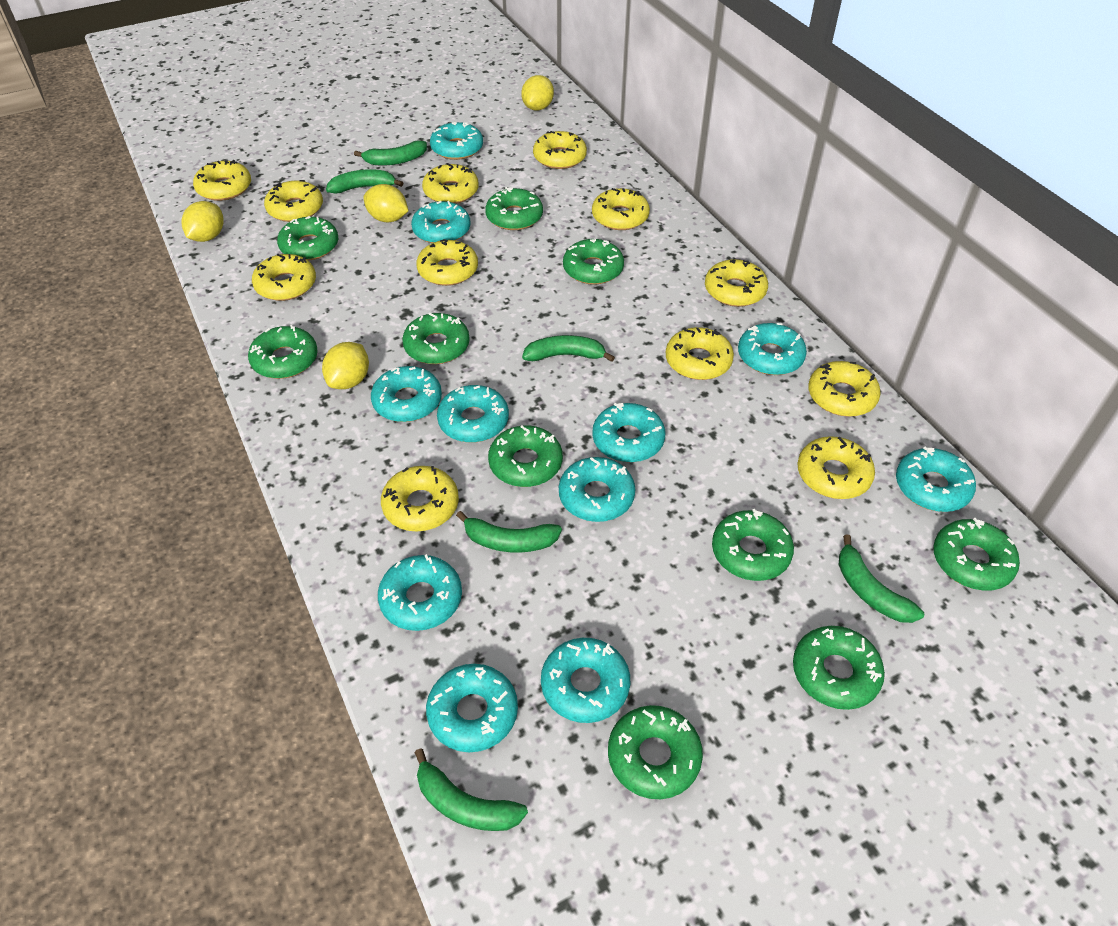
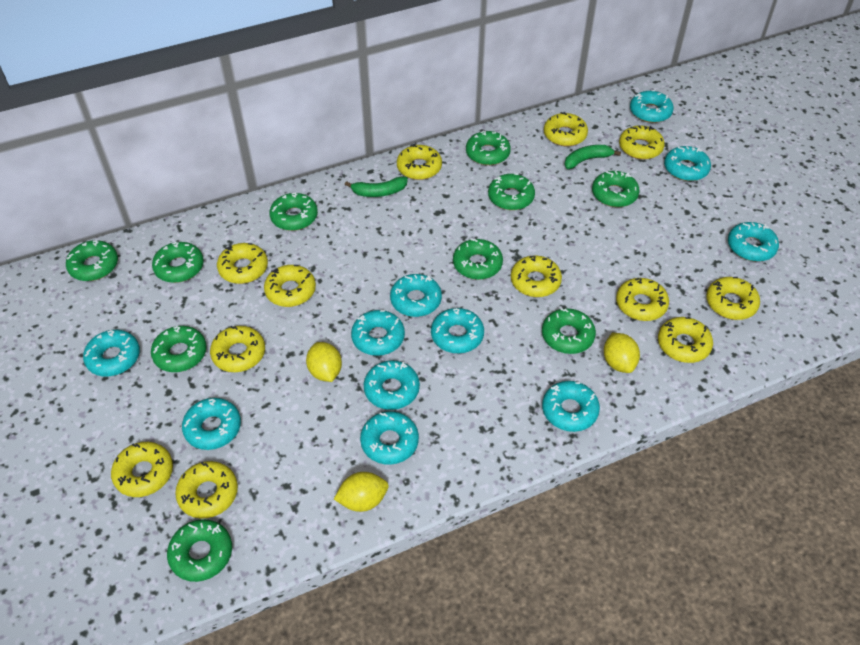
green banana: 6 -> 2
yellow lemon: 4 -> 3

